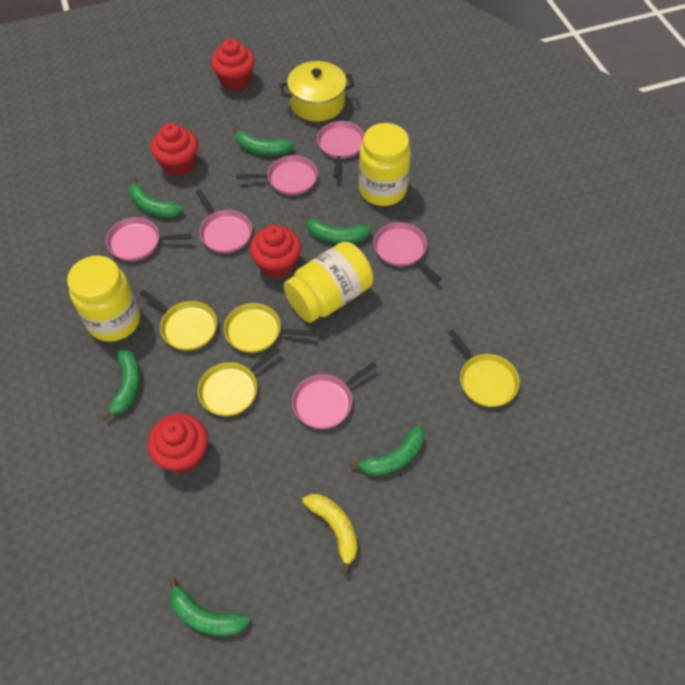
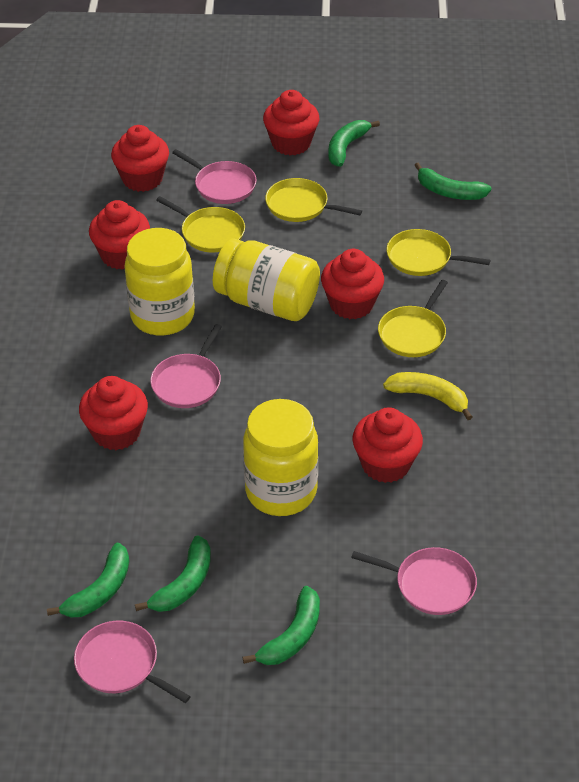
green banana: 6 -> 5
pink pan: 6 -> 4
red cupcake: 4 -> 6
yellow pot: 1 -> 0

